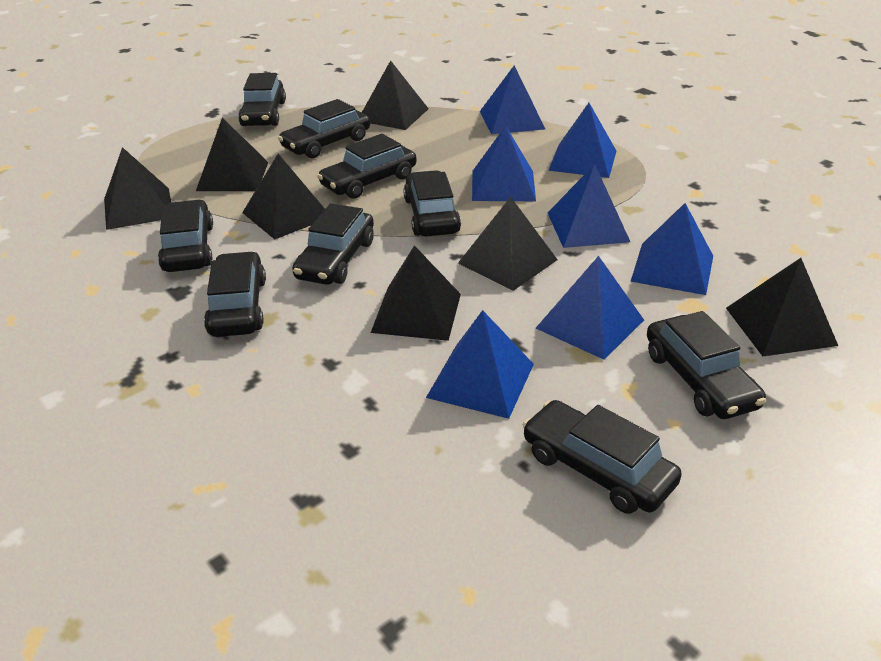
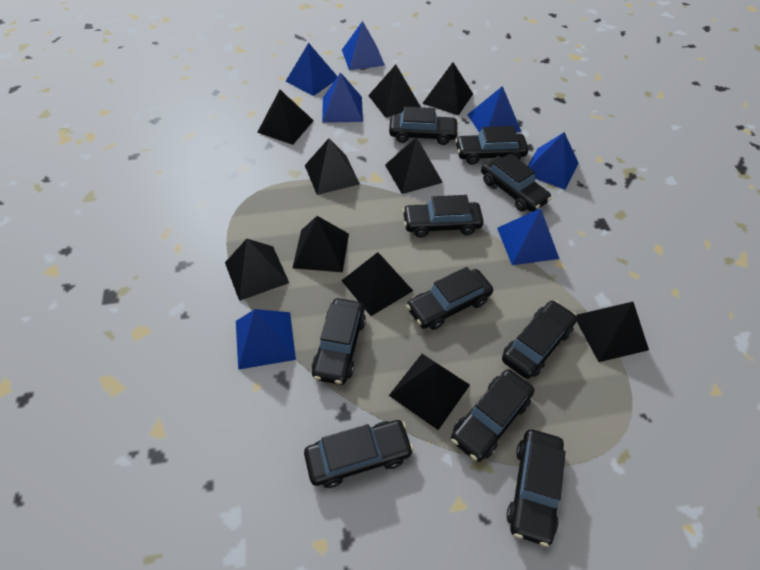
black car: 9 -> 10
black pyramid: 7 -> 10

